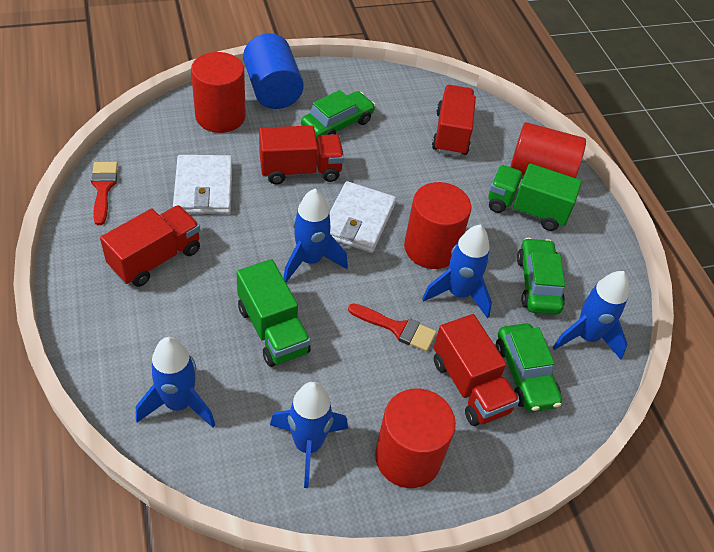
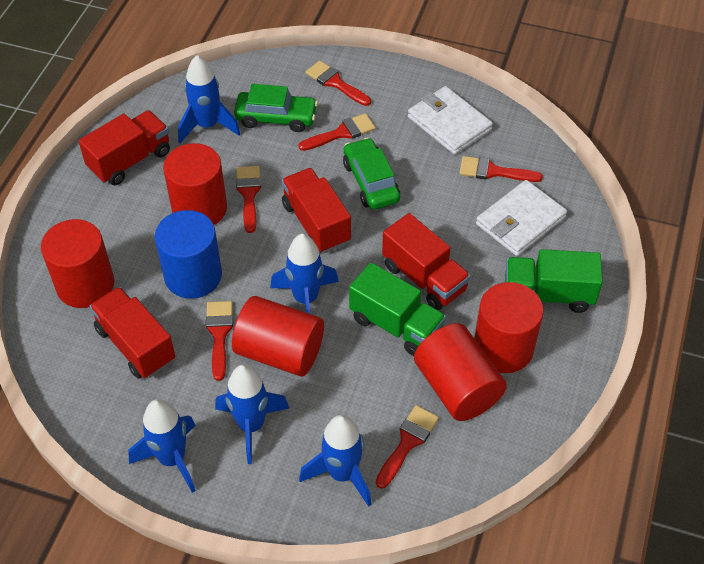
green car: 3 -> 2
red brush: 2 -> 6
red cylinder: 4 -> 5

